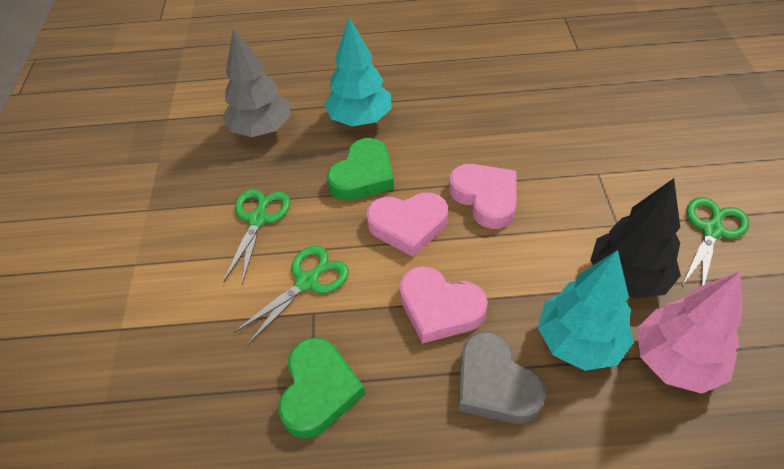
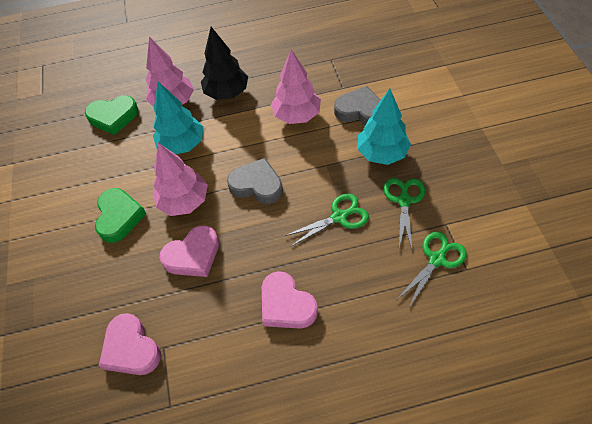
grey heart: 1 -> 2
grey tree: 1 -> 0
pink tree: 1 -> 3

